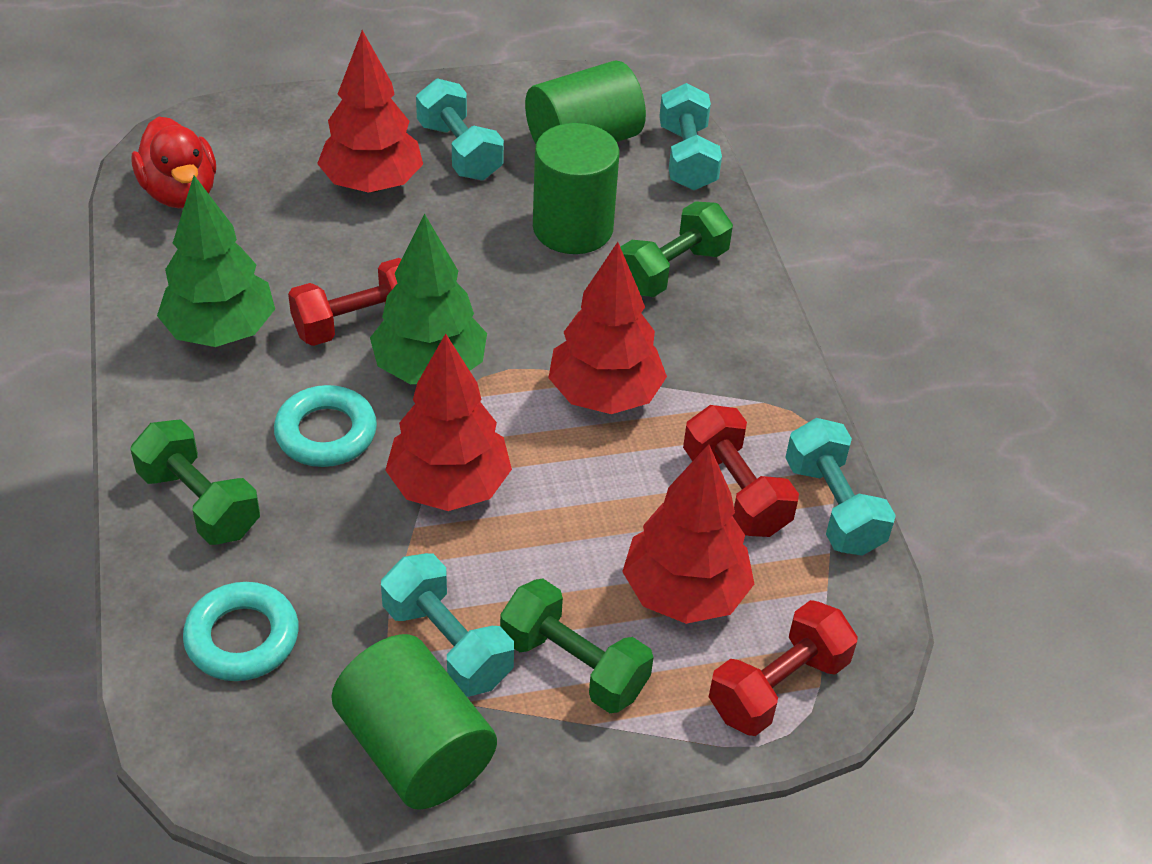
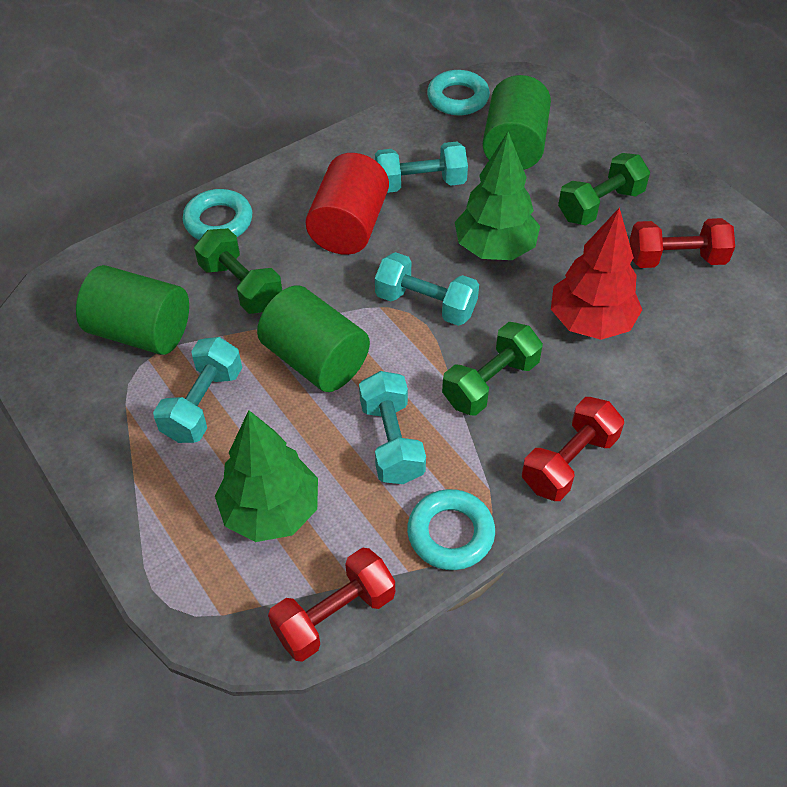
red cylinder: 0 -> 1
red duck: 1 -> 0
red tree: 4 -> 1
turquoise ring: 2 -> 3

